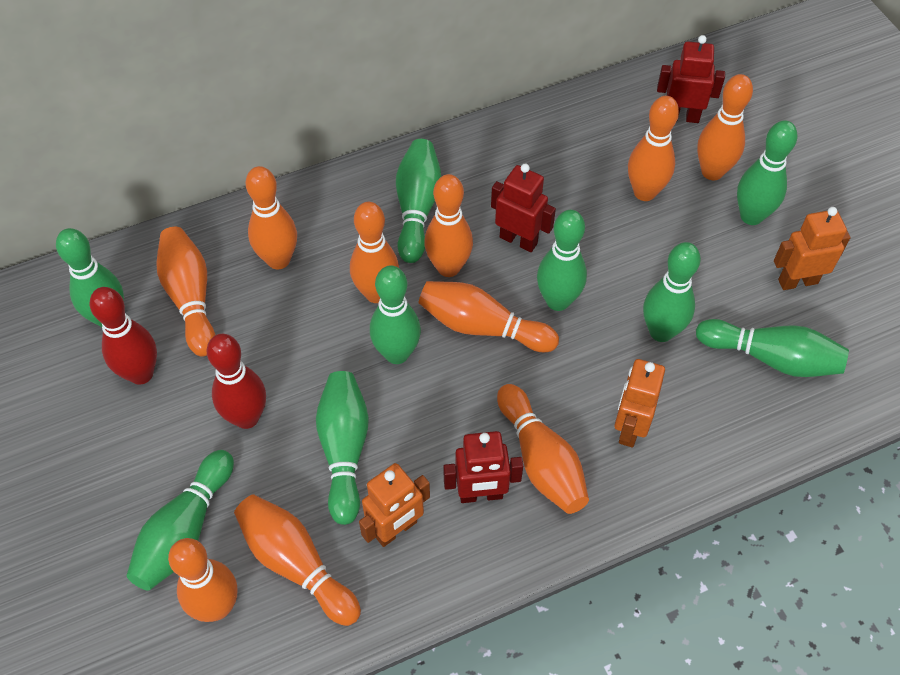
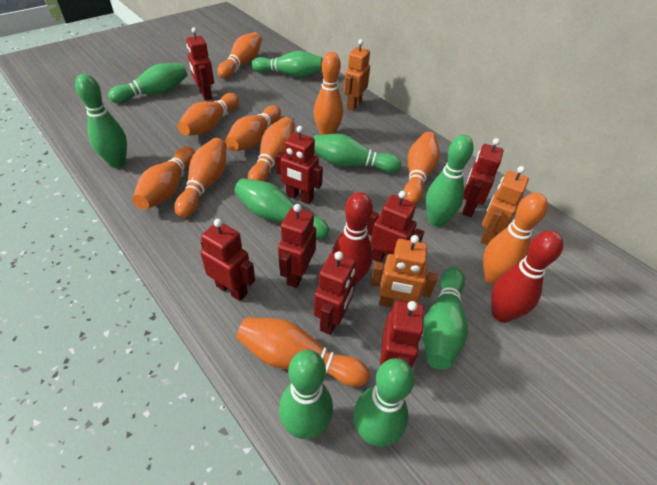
red robot: 3 -> 8

